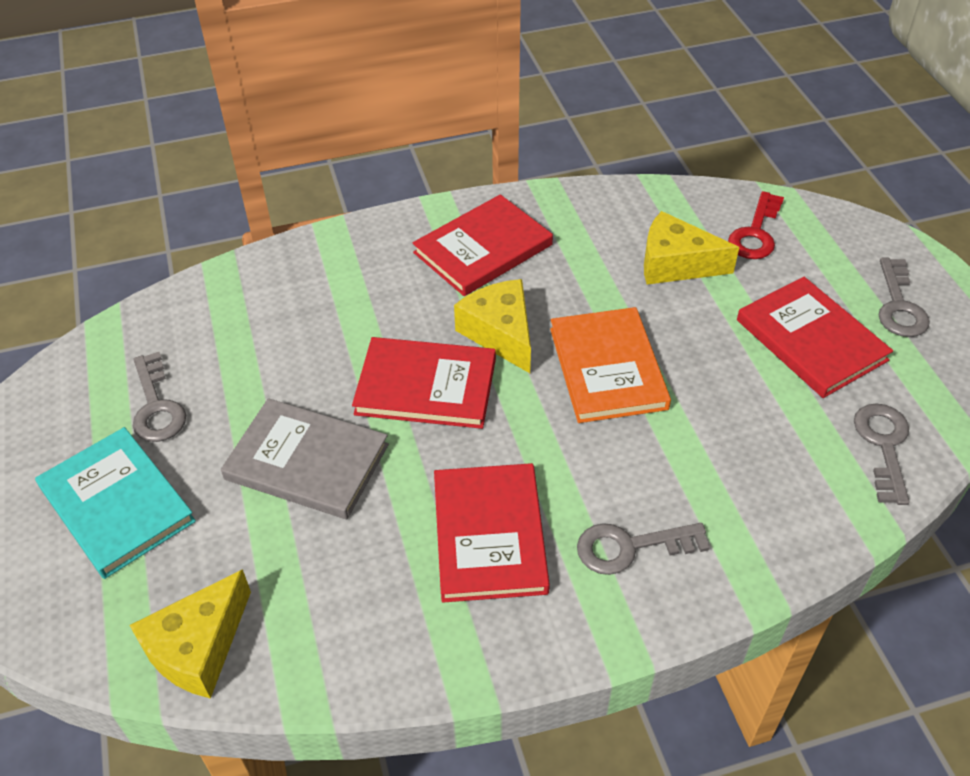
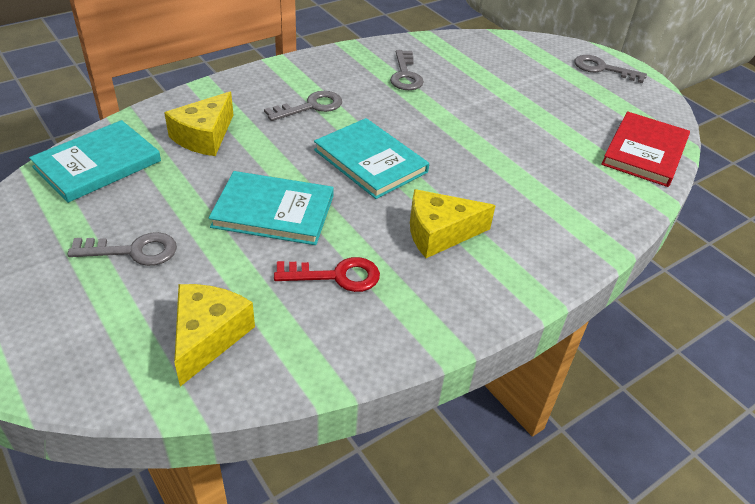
grey book: 1 -> 0
orange book: 1 -> 0
red book: 4 -> 1
turquoise book: 1 -> 3

